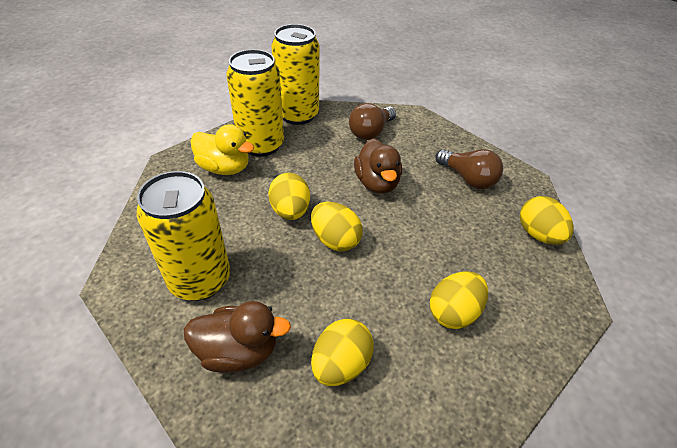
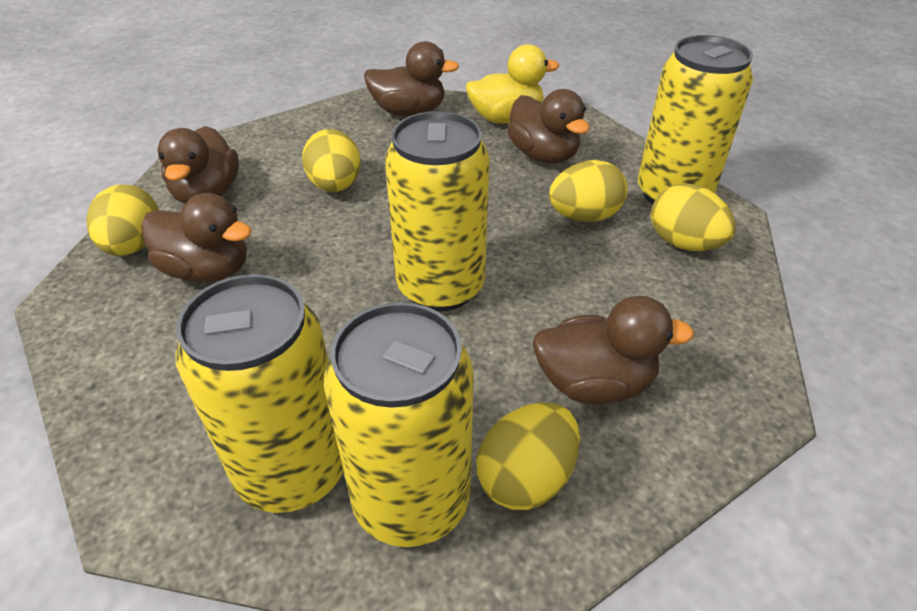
brown duck: 2 -> 5
brown light bulb: 2 -> 0
yellow can: 3 -> 4

